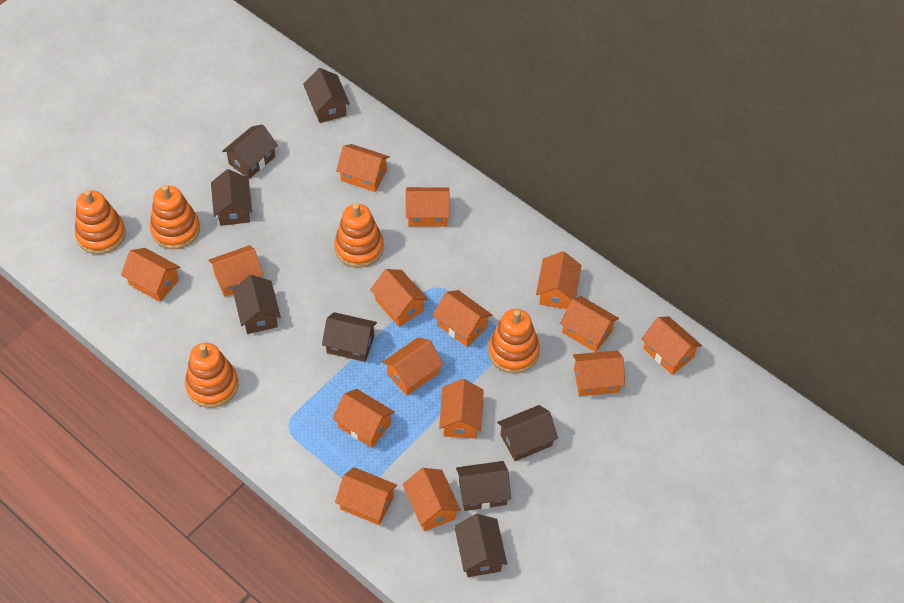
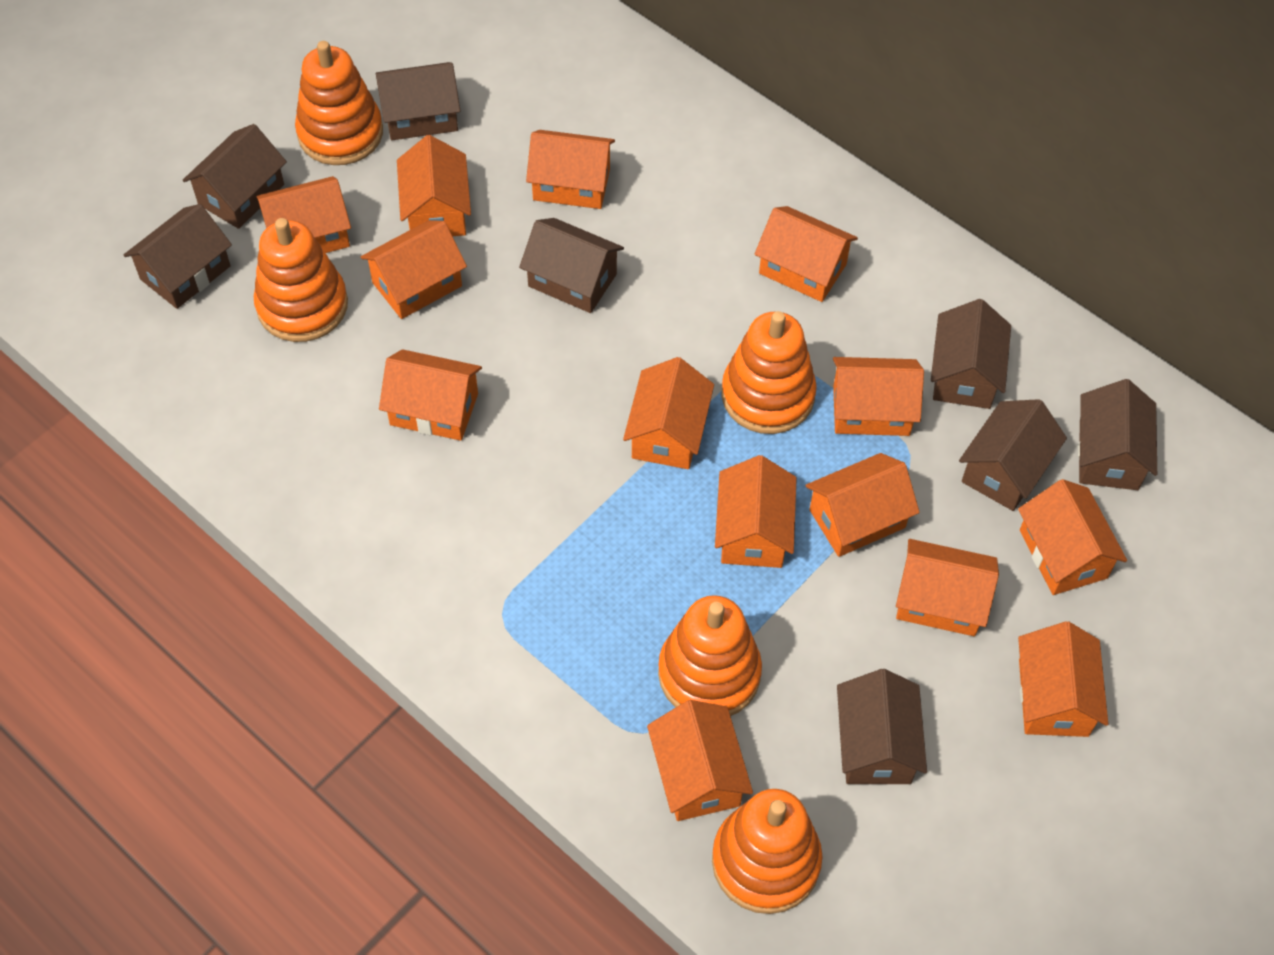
orange house: 15 -> 14

